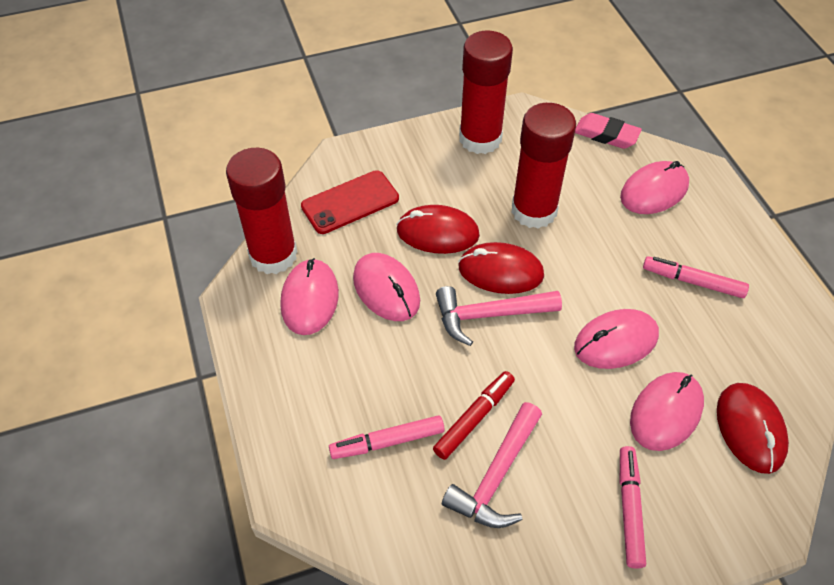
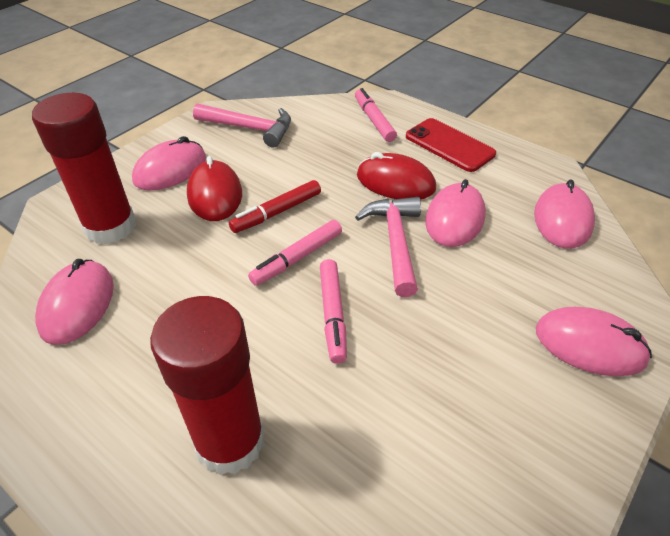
pink eraser: 1 -> 0
red glue stick: 3 -> 2
red mouse: 3 -> 2

